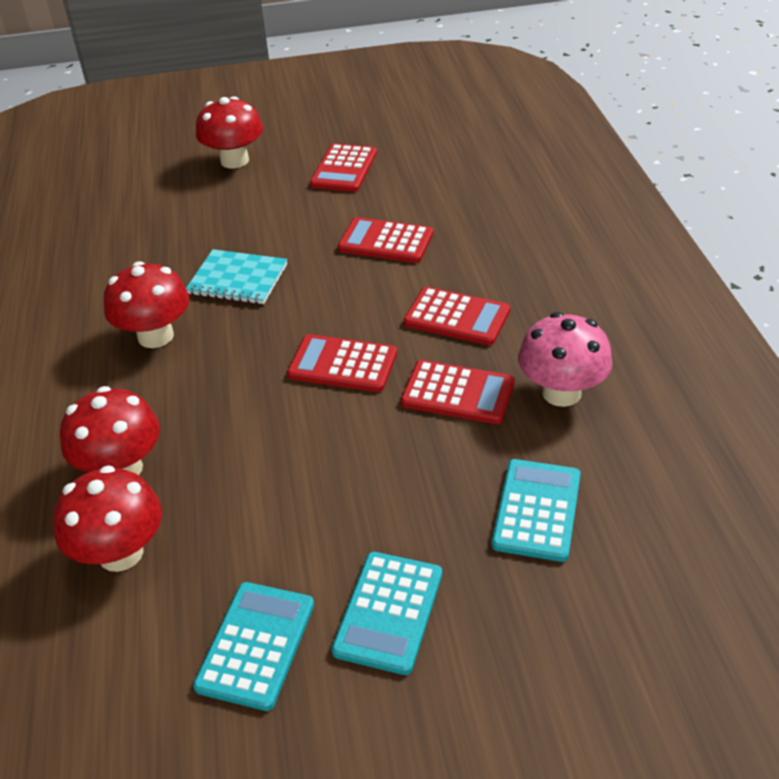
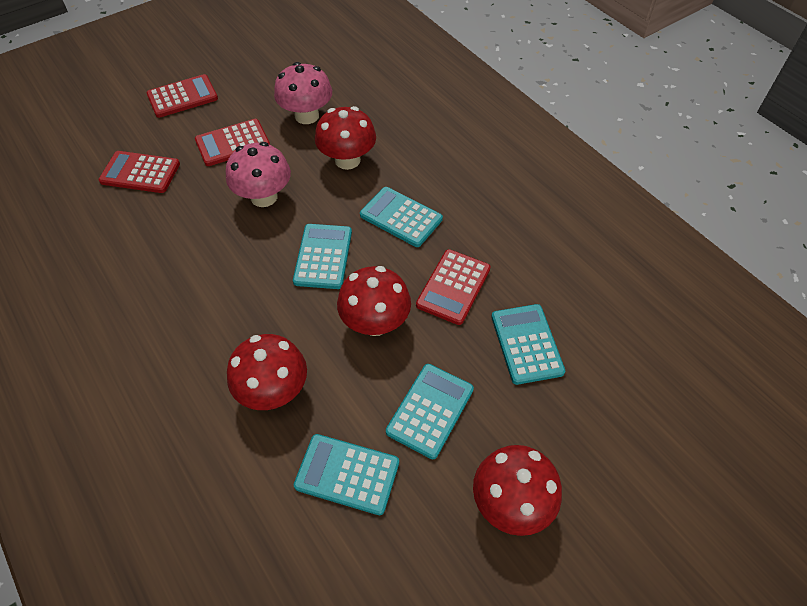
pink mushroom: 1 -> 2
red calculator: 5 -> 4
turquoise calculator: 3 -> 5
turquoise notebook: 1 -> 0

